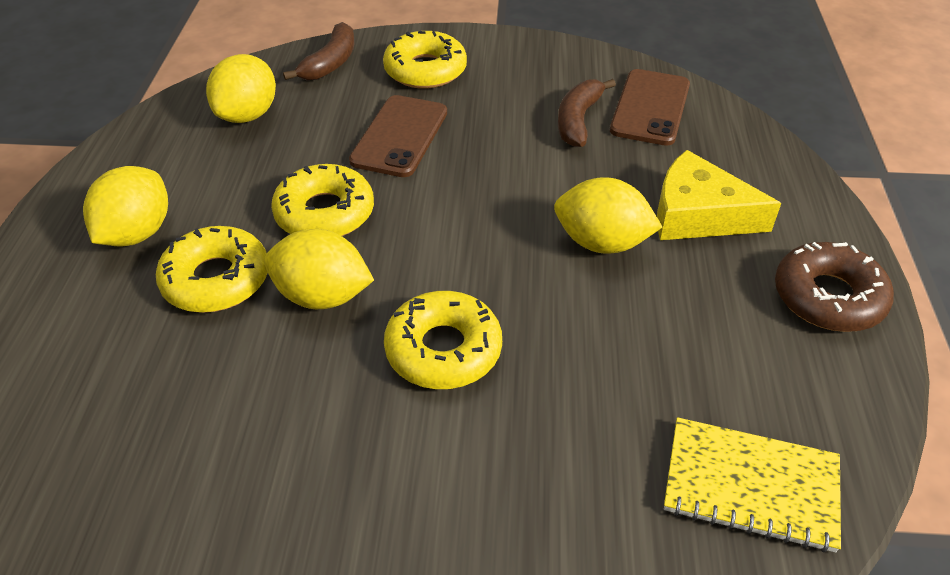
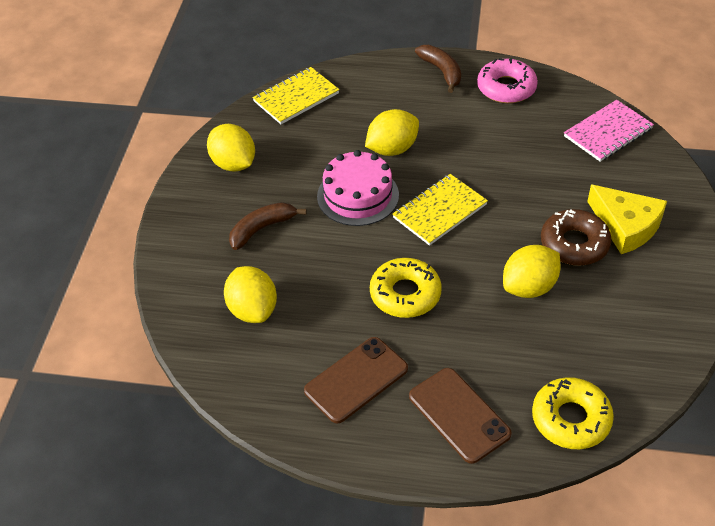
pink cake: 0 -> 1
pink donut: 0 -> 1
pink notebook: 0 -> 1
yellow donut: 4 -> 2
yellow notebook: 1 -> 2

